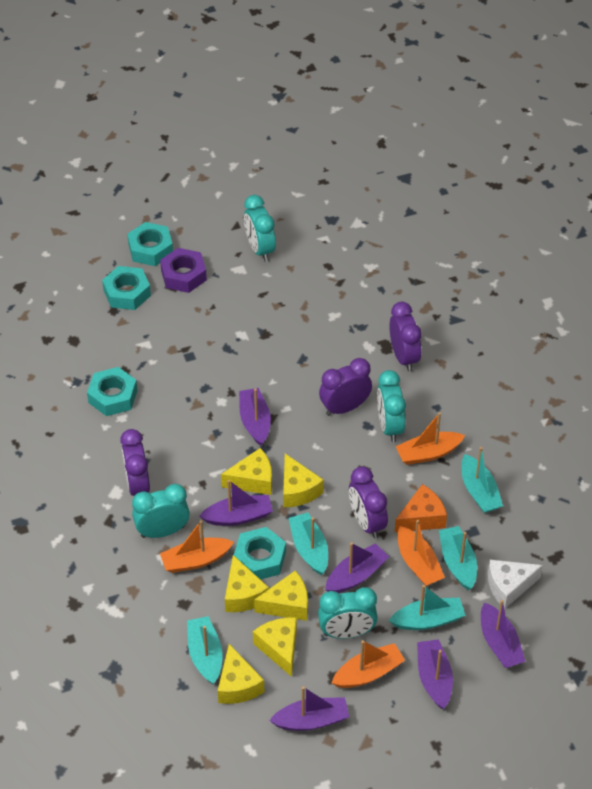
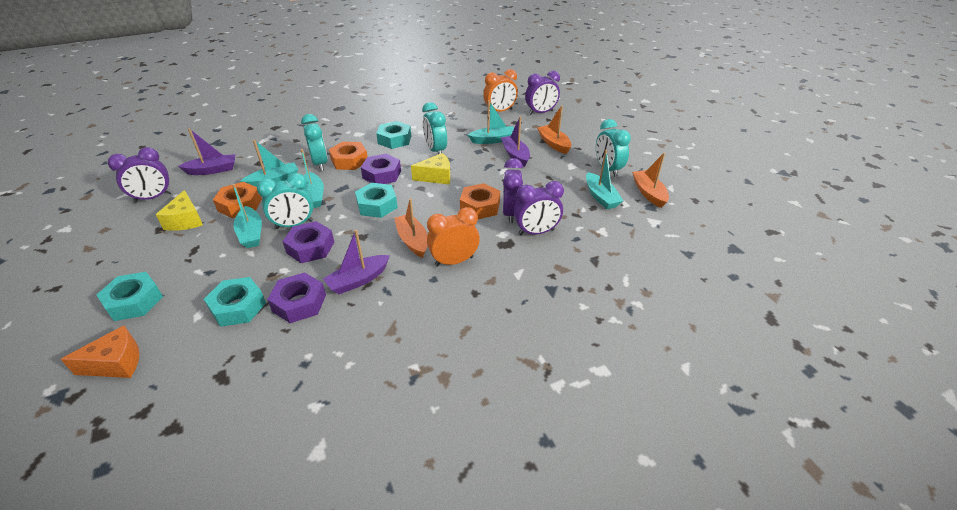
orange boat: 4 -> 3
orange clock: 0 -> 2
orange nut: 0 -> 3
purple boat: 6 -> 3
purple nut: 1 -> 3
white cheese: 1 -> 0
yellow cheese: 6 -> 2

